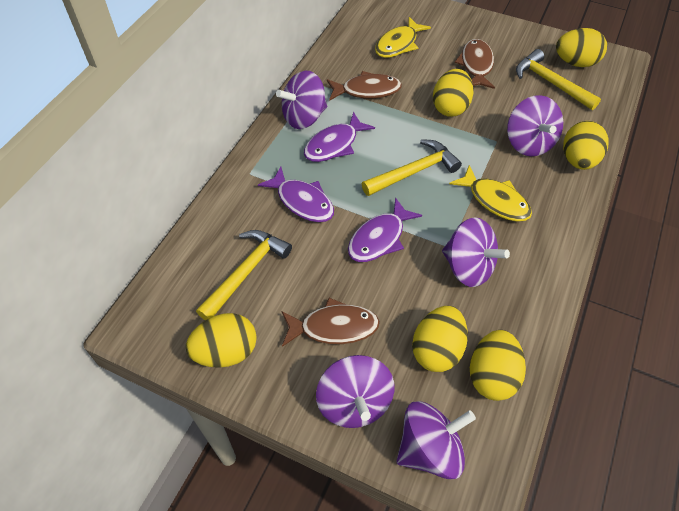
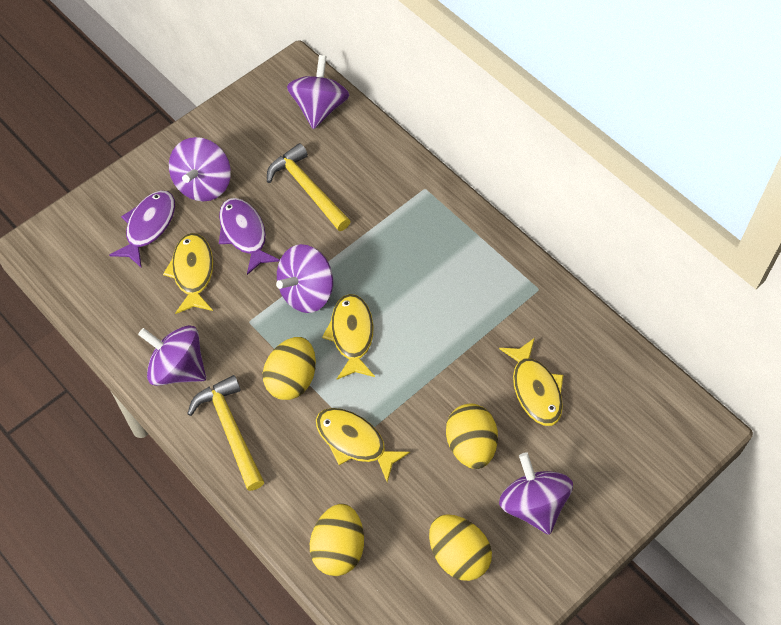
brown fish: 3 -> 0
purple fish: 3 -> 2
yellow egg: 6 -> 4
yellow fish: 2 -> 4
yellow hammer: 3 -> 2

